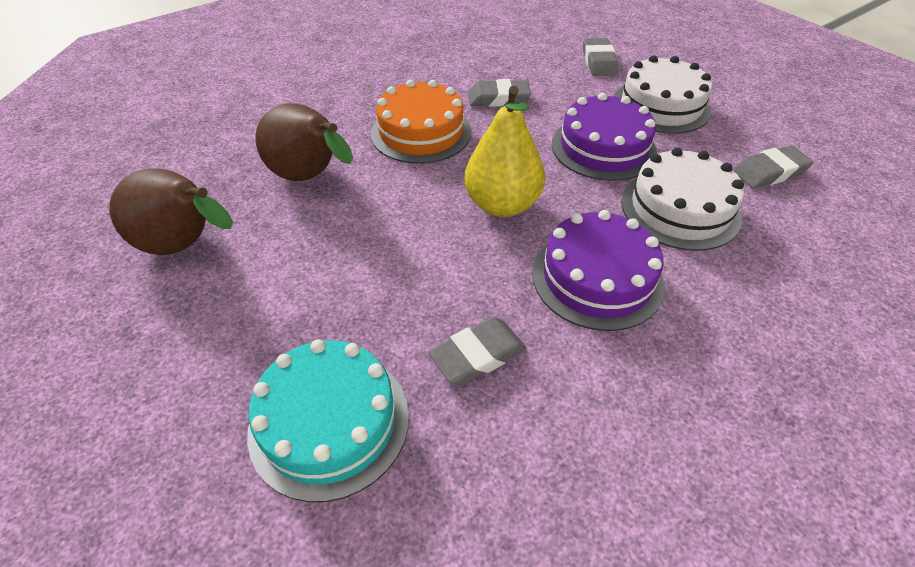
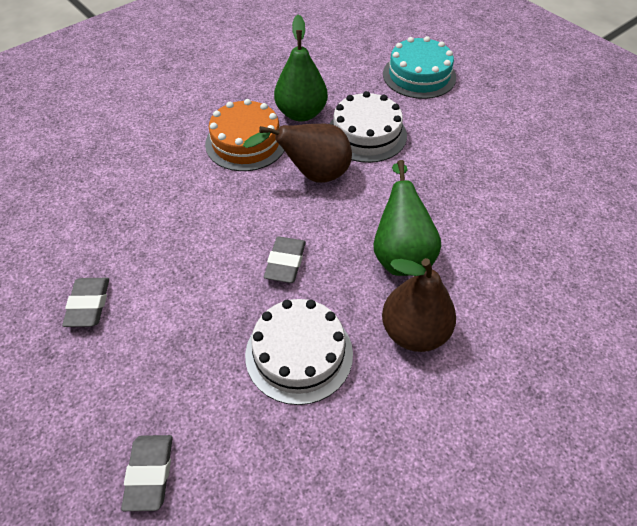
green pear: 0 -> 2
grey eraser: 4 -> 3
purple cake: 2 -> 0
yellow pear: 1 -> 0

